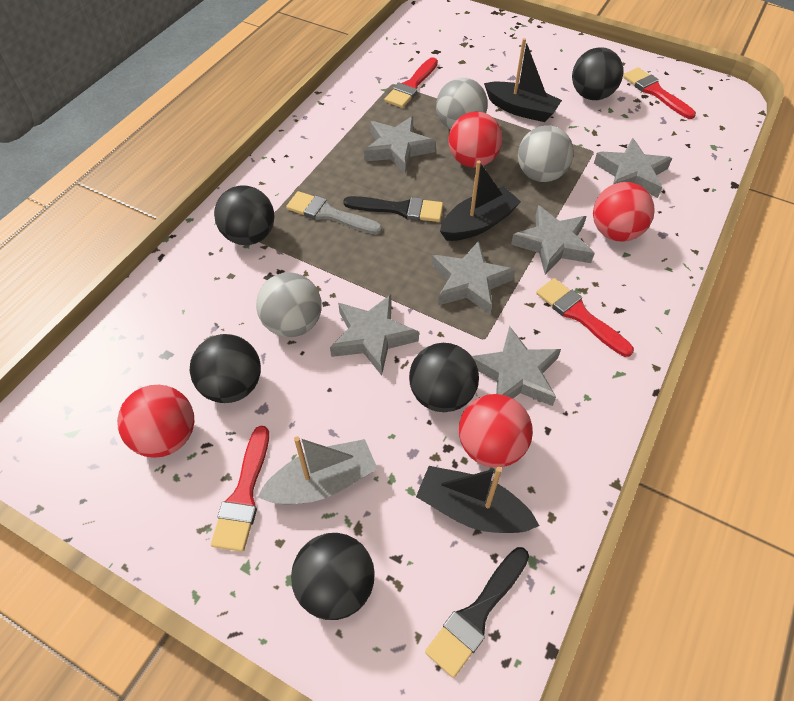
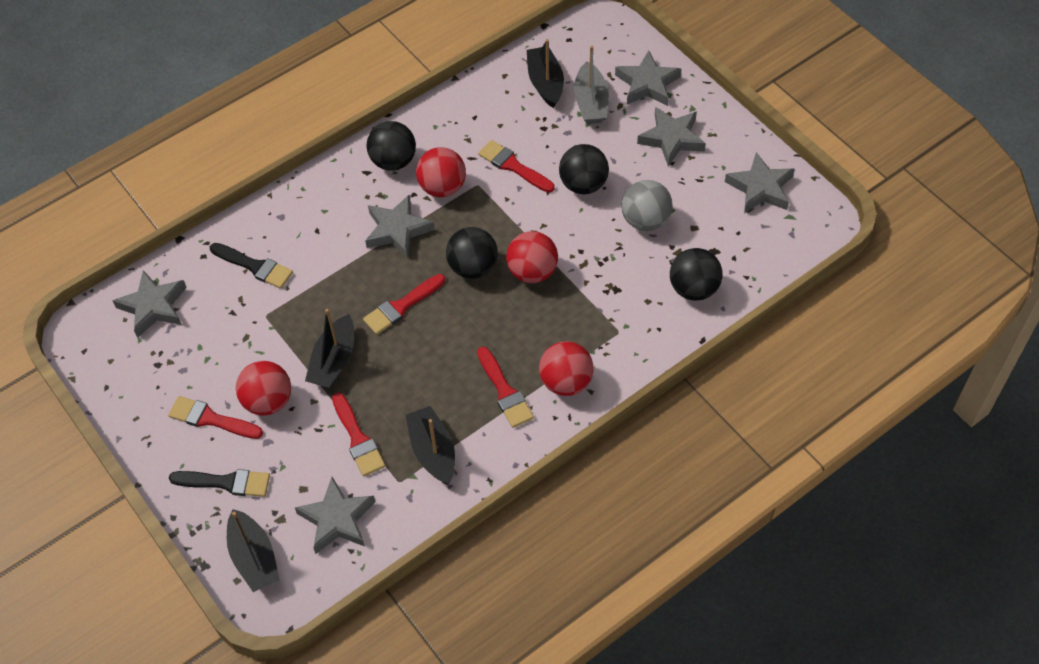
black ball: 5 -> 4
black boat: 3 -> 4
grey ball: 3 -> 1
grey brush: 1 -> 0
red brush: 4 -> 5

